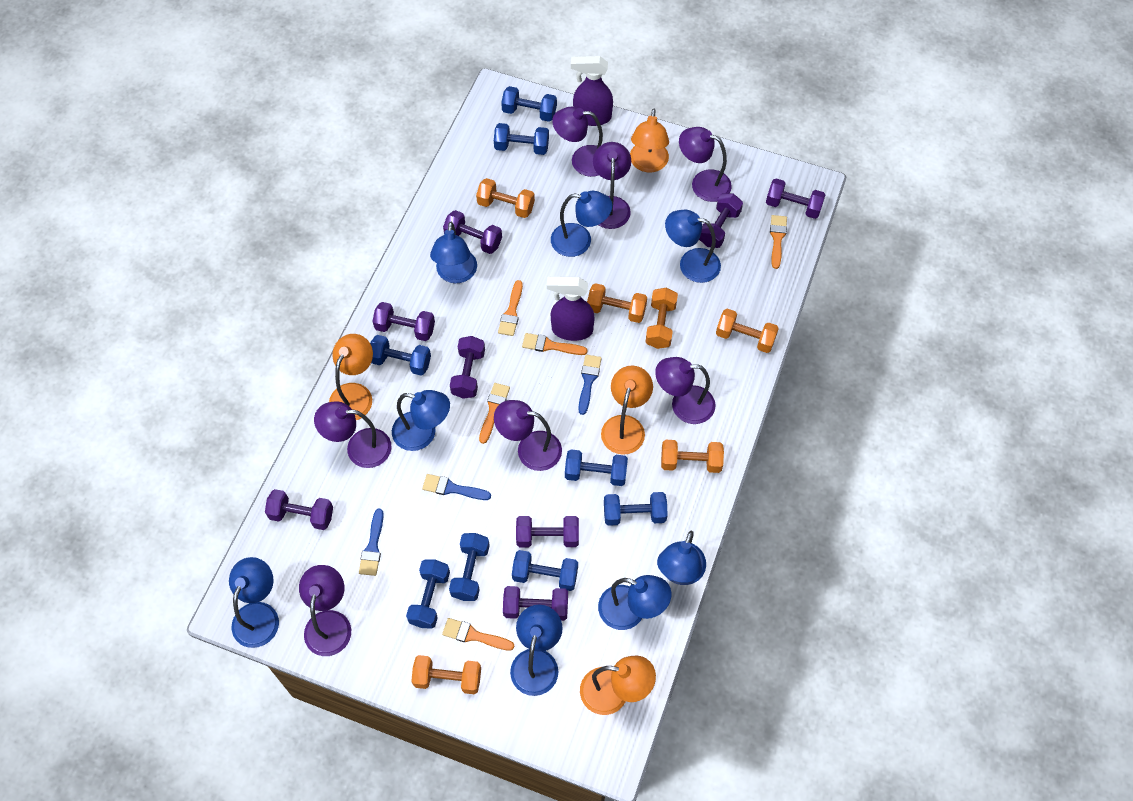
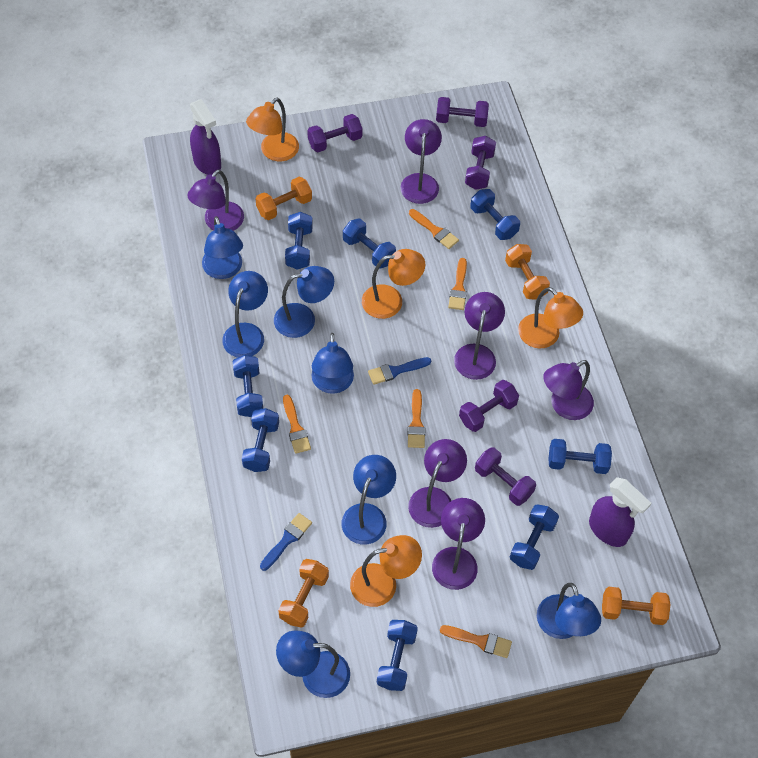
blue brush: 3 -> 2
blue lamp: 8 -> 7
orange dumbbell: 6 -> 4
purple dumbbell: 8 -> 5
purple lamp: 7 -> 6

